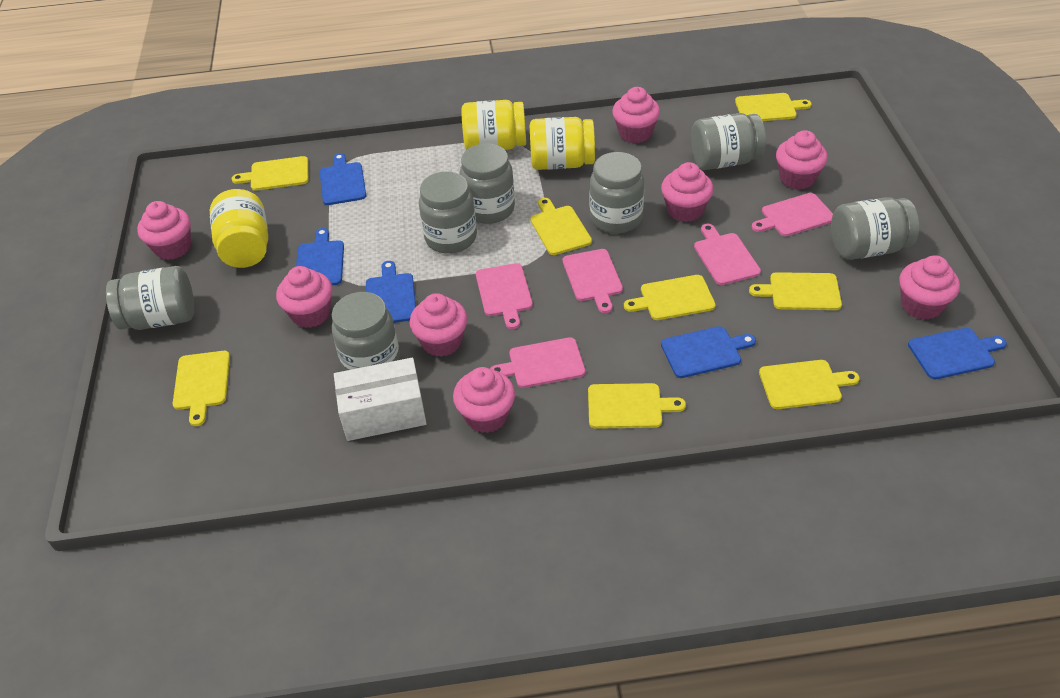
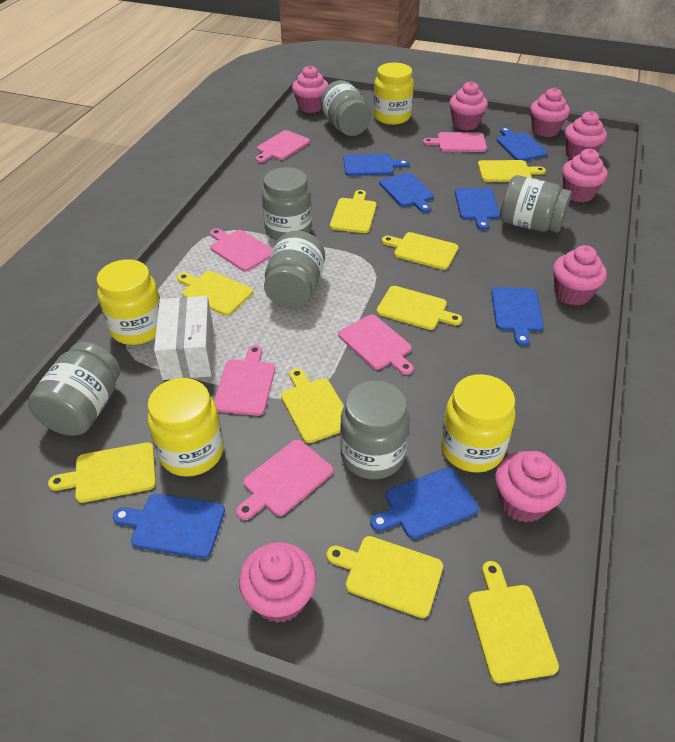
blue cutting board: 5 -> 7
grey jar: 7 -> 6
pink cutting board: 5 -> 6
yellow cutting board: 8 -> 9
yellow jar: 3 -> 4

